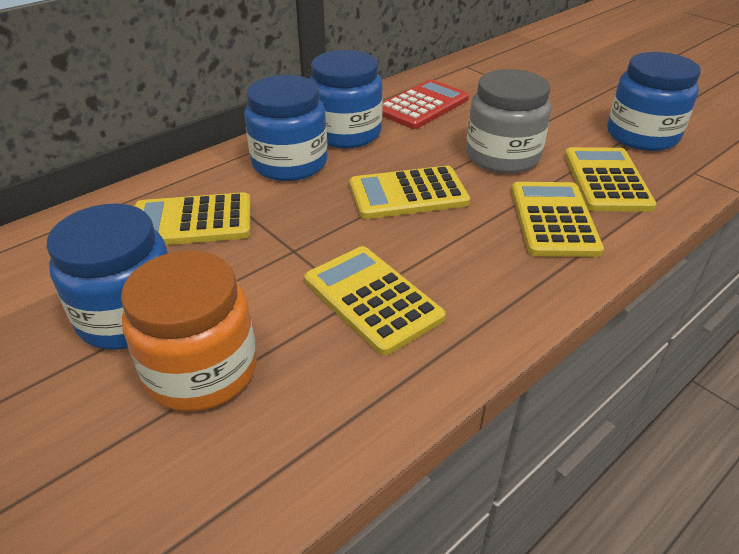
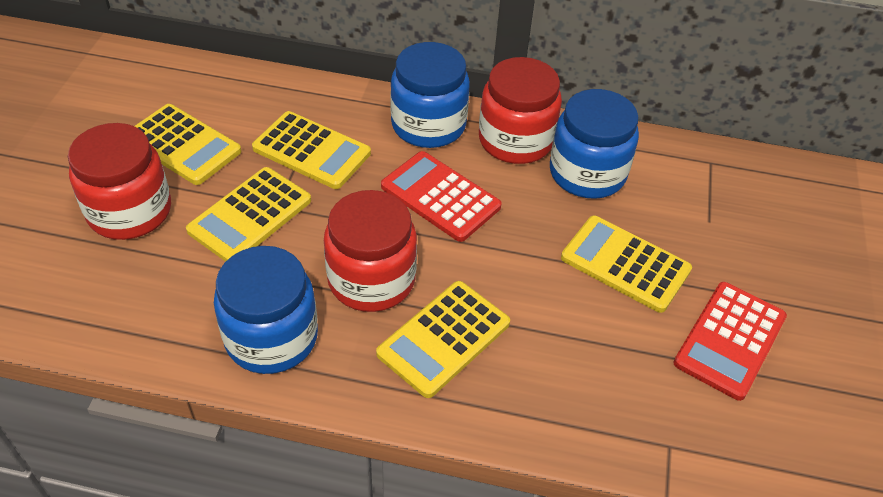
blue jar: 4 -> 3
grey jar: 1 -> 0
orange jar: 1 -> 0
red calculator: 1 -> 2
red jar: 0 -> 3

